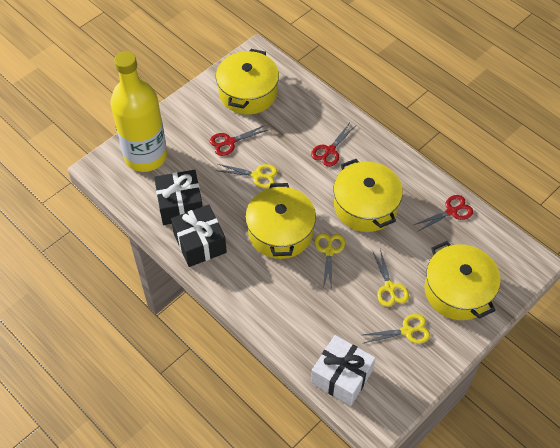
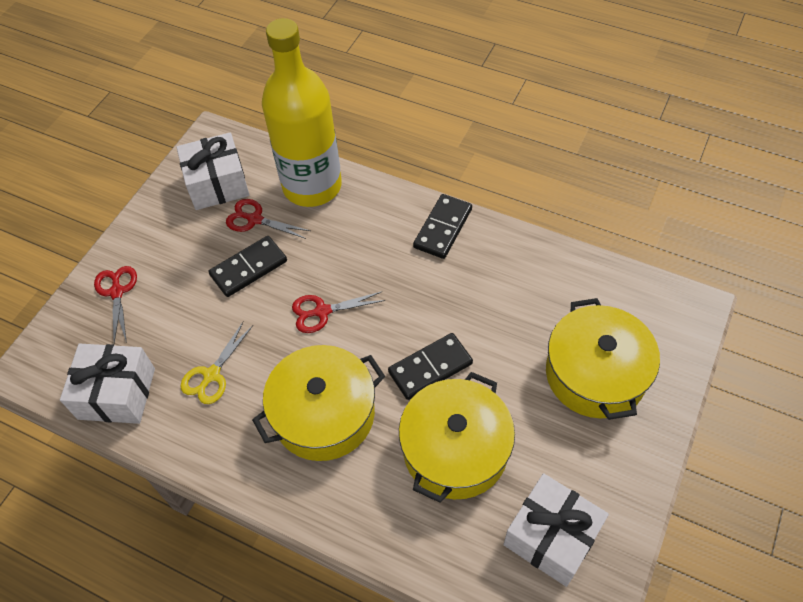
black domino: 0 -> 3
black gift: 2 -> 0
white gift: 1 -> 3
yellow pot: 4 -> 3
yellow scissors: 4 -> 1

